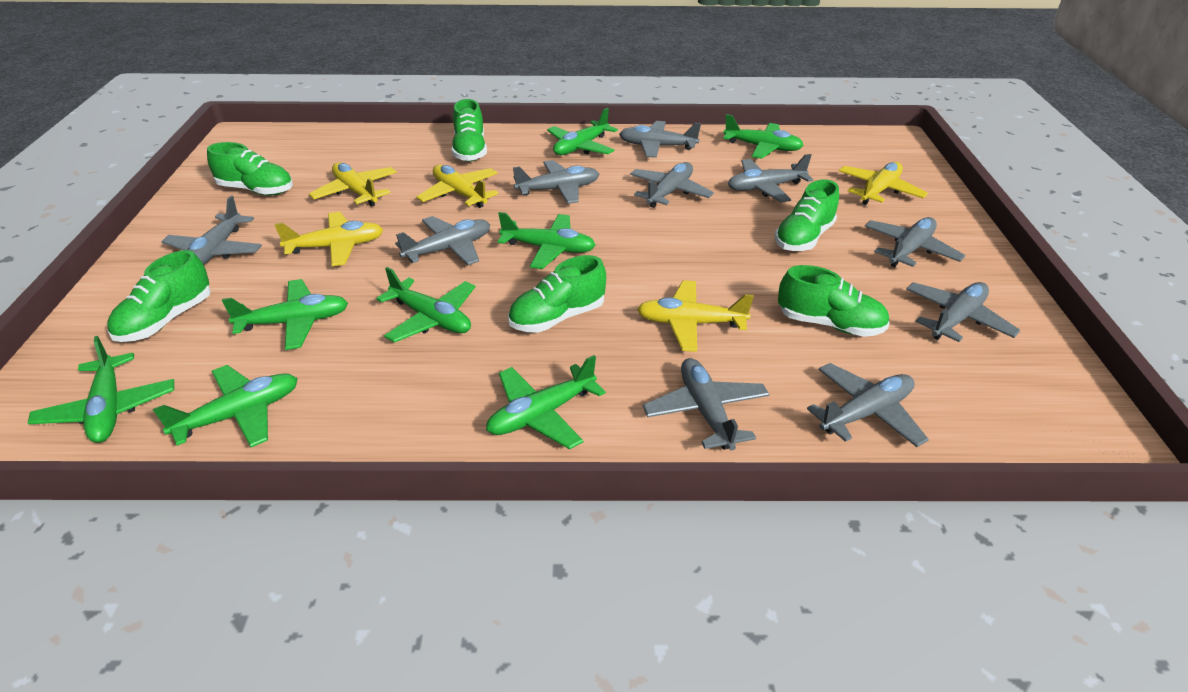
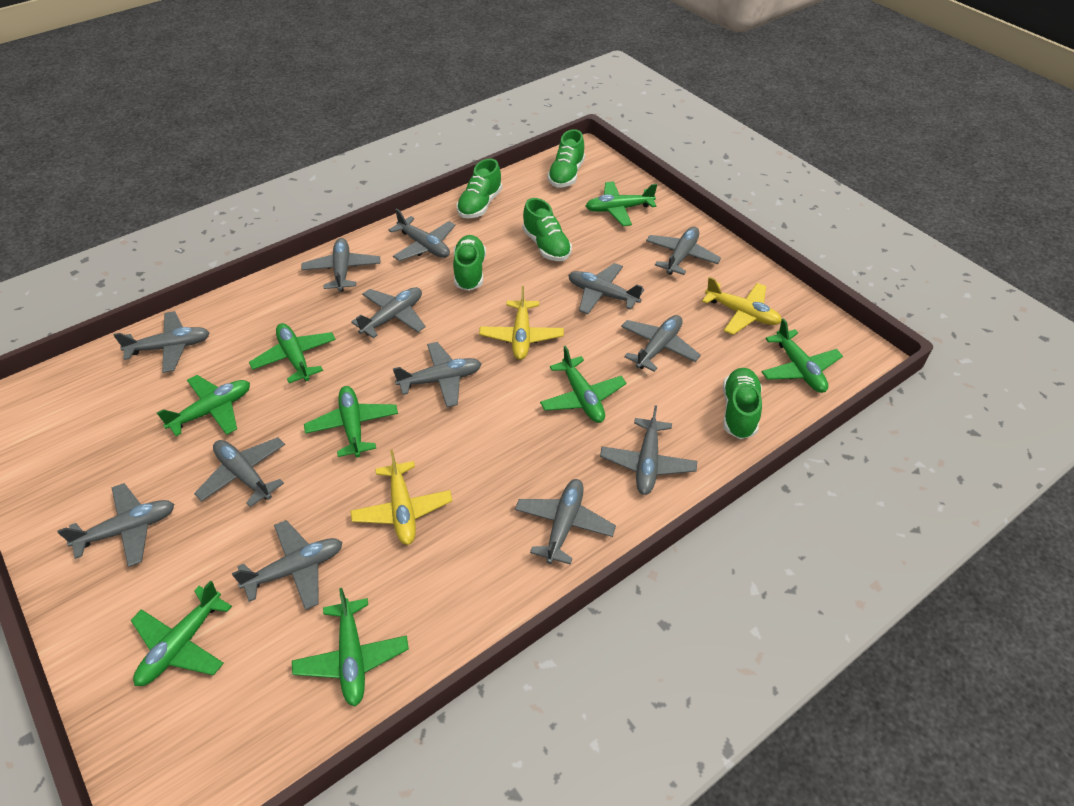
green shoe: 6 -> 5
grey plane: 10 -> 13
yellow plane: 5 -> 3

